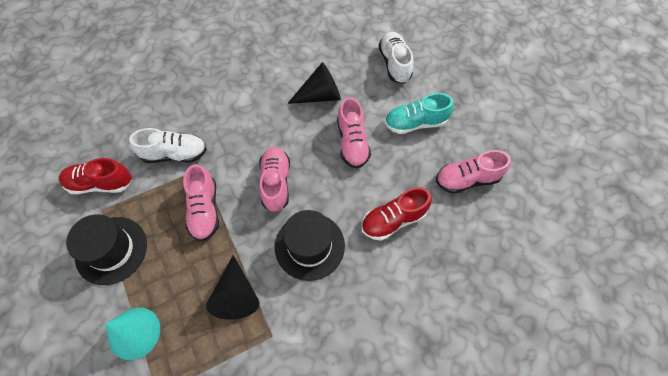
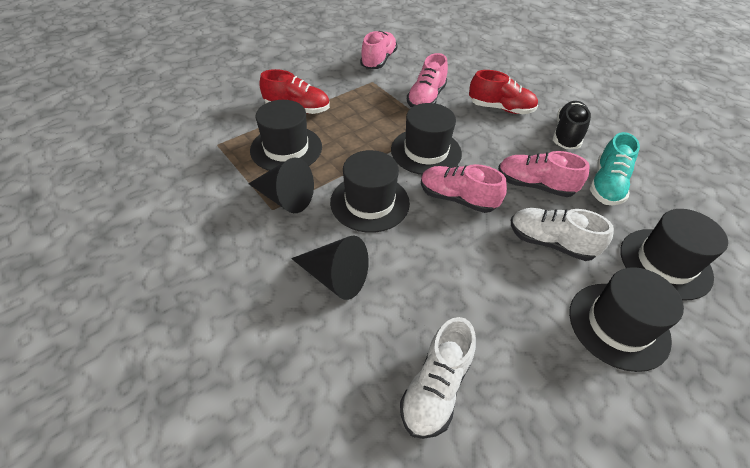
black hat: 2 -> 5
black shoe: 0 -> 1
turquoise cone: 1 -> 0

